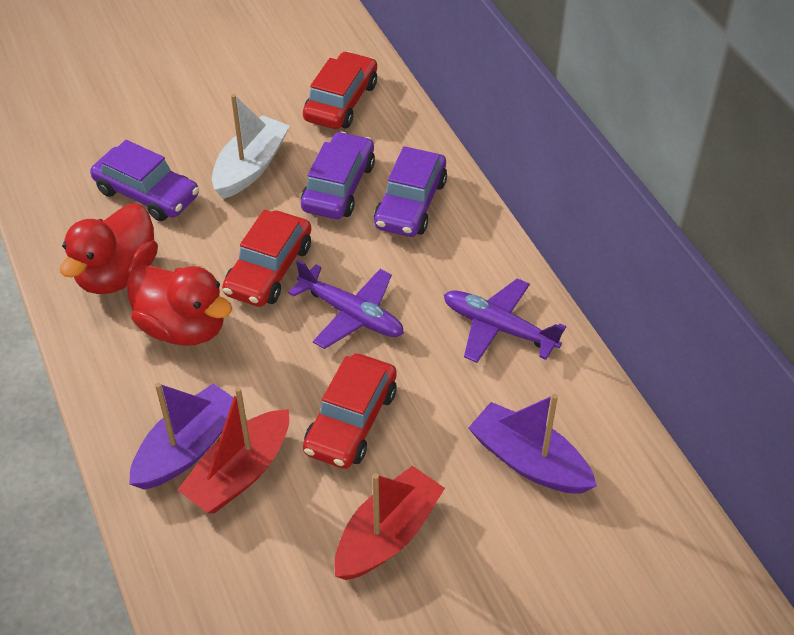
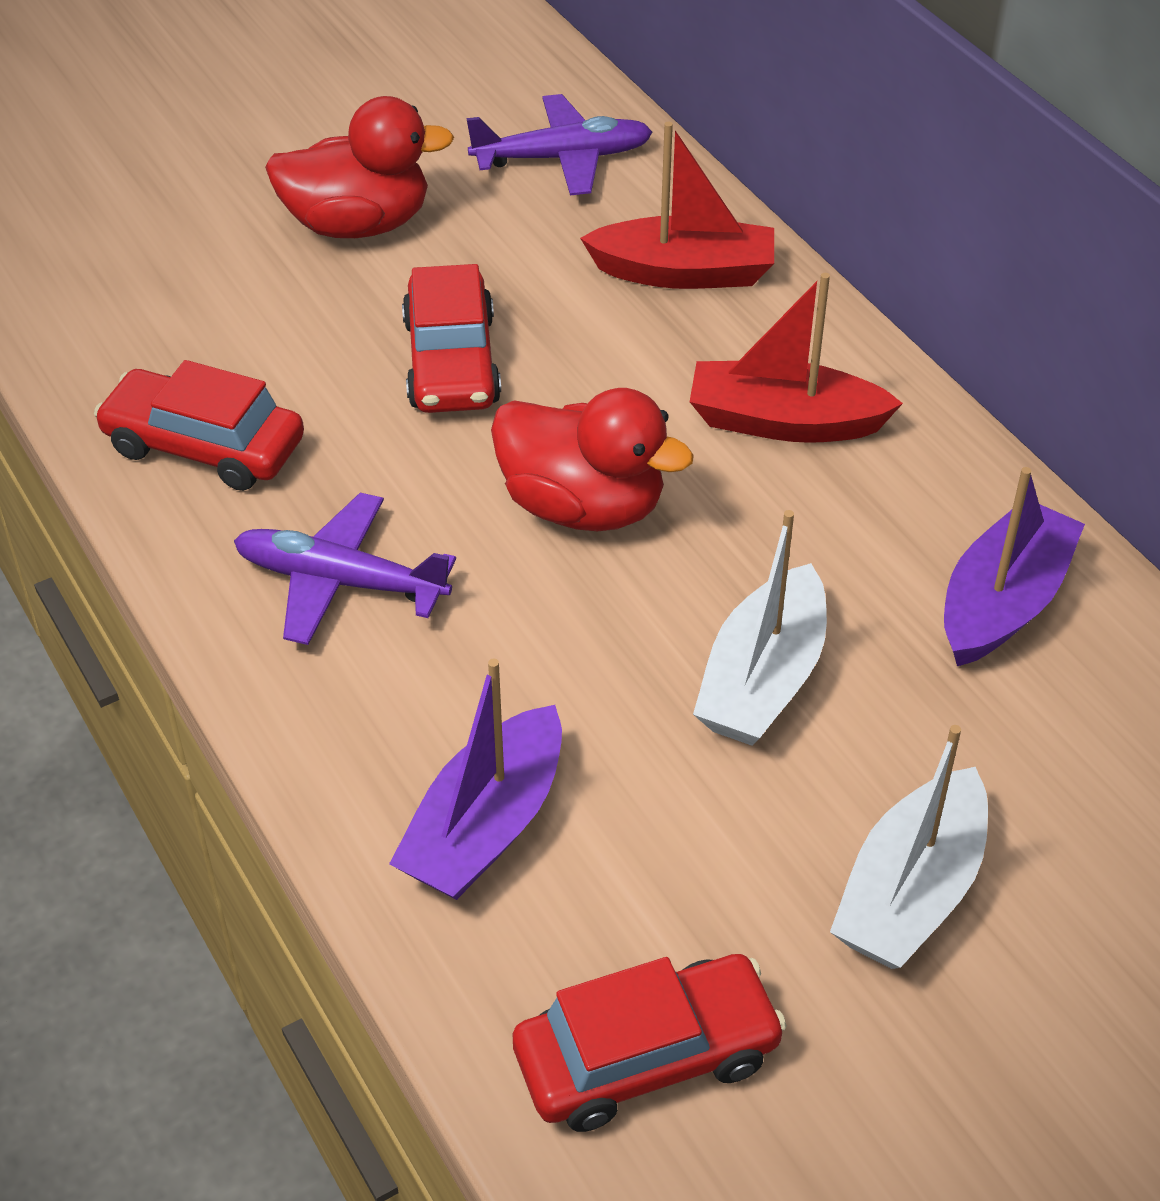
purple car: 3 -> 0
white boat: 1 -> 2

